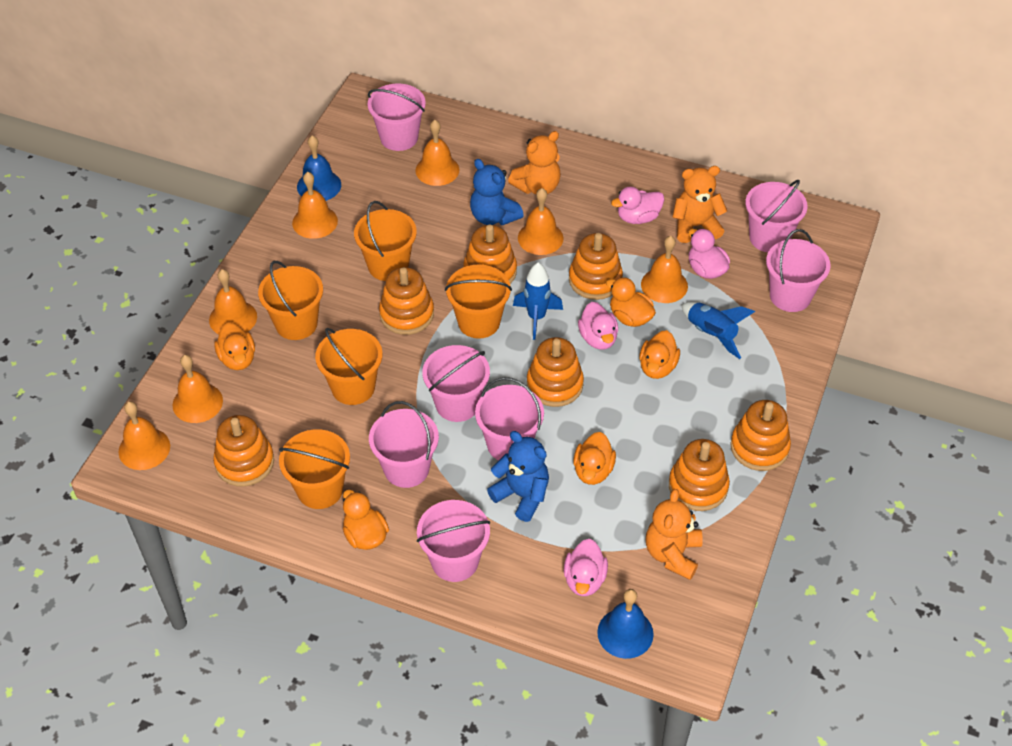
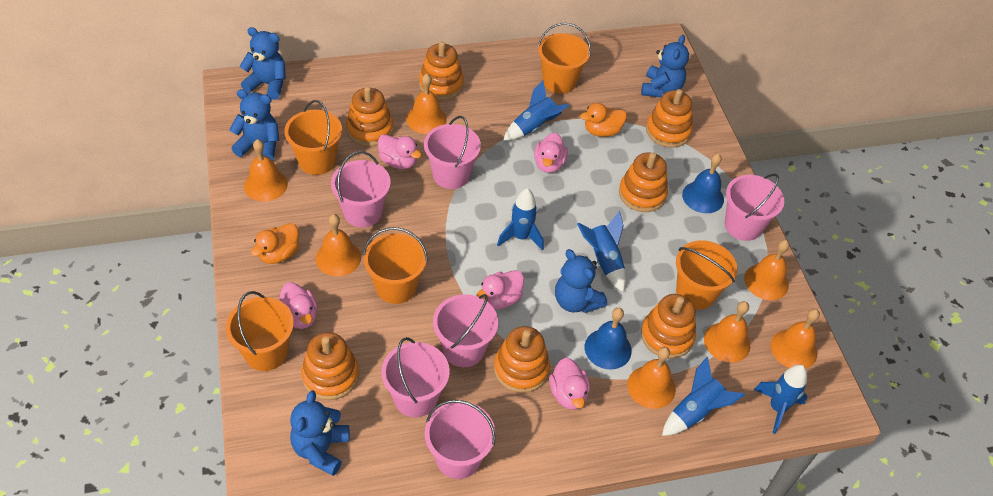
blue rocket: 2 -> 5
blue teddy bear: 2 -> 5
orange duck: 5 -> 2
orange teddy bear: 3 -> 0
pink bucket: 7 -> 6
pink duck: 4 -> 5

